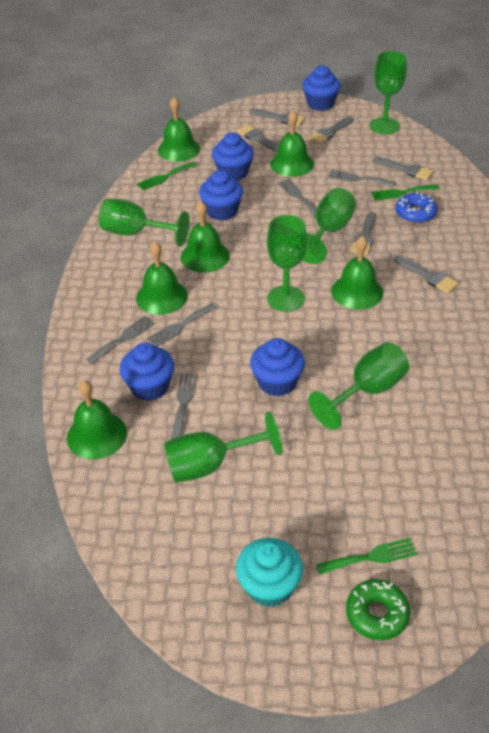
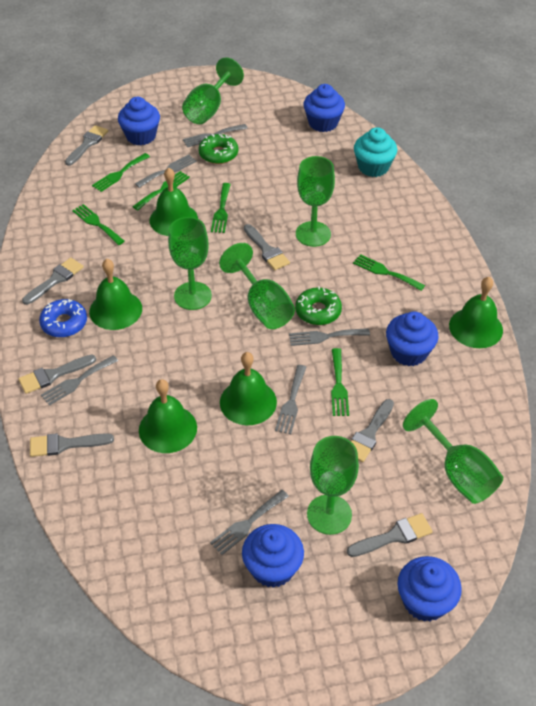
green bell: 6 -> 5
green donut: 1 -> 2
green fork: 3 -> 6
grey brush: 6 -> 7
grey fork: 5 -> 6

